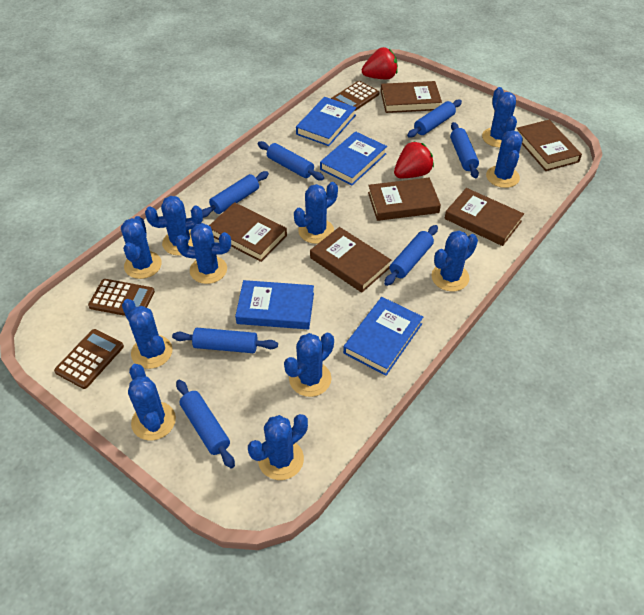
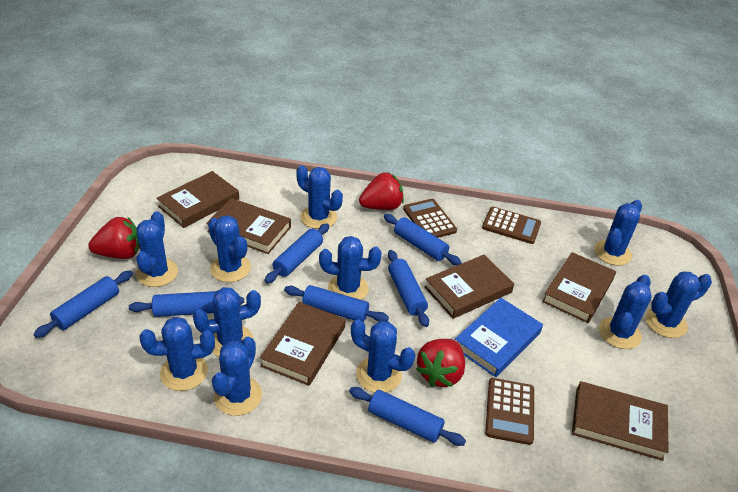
blue book: 4 -> 1
red strawberry: 2 -> 3

